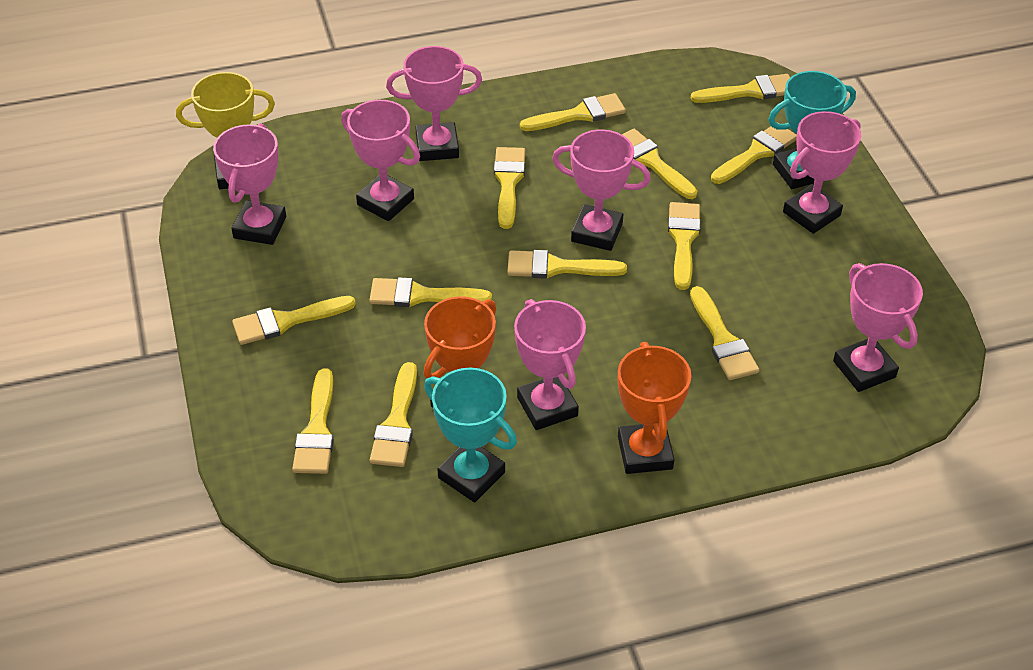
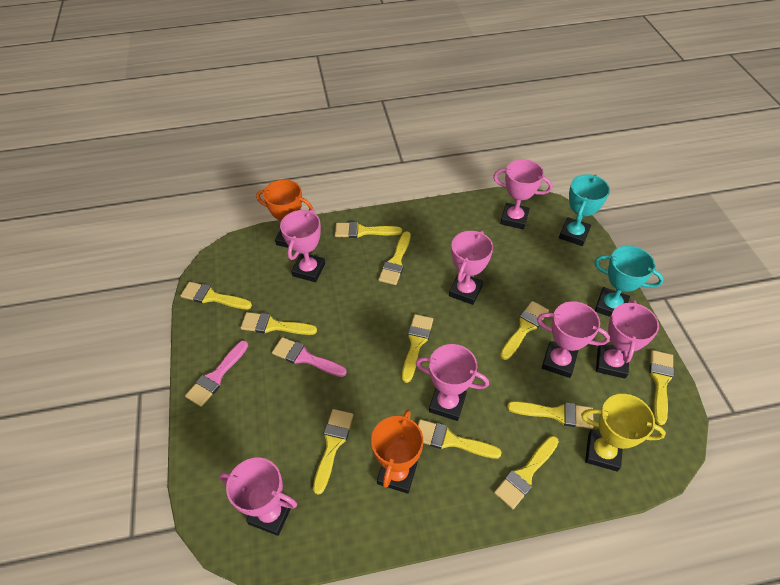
pink brush: 0 -> 2
yellow brush: 12 -> 11

